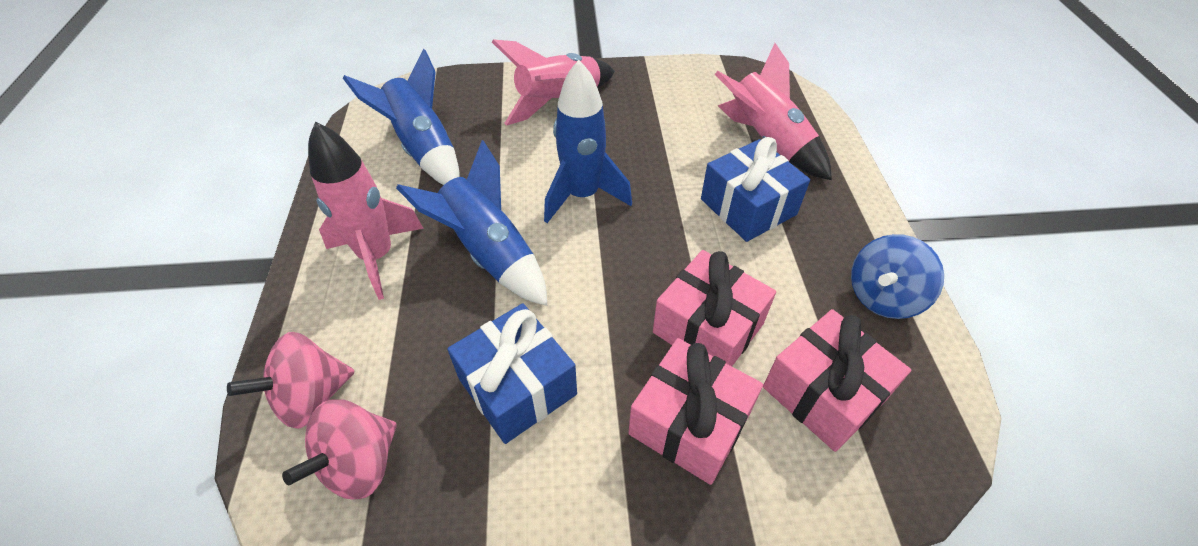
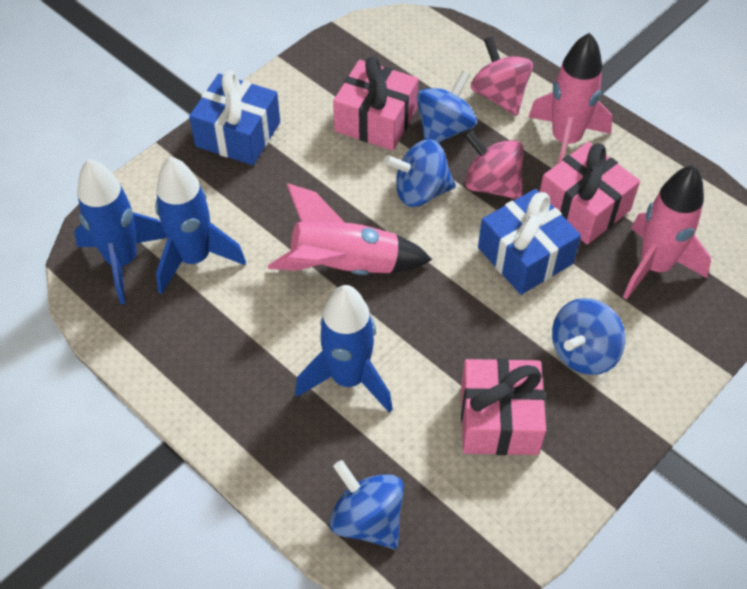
blue spinning top: 1 -> 4

